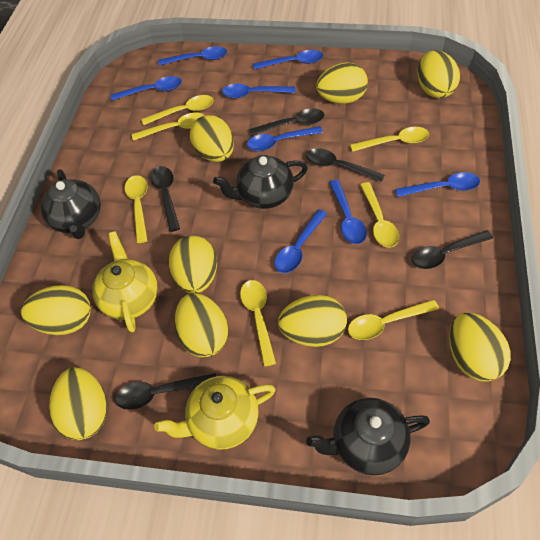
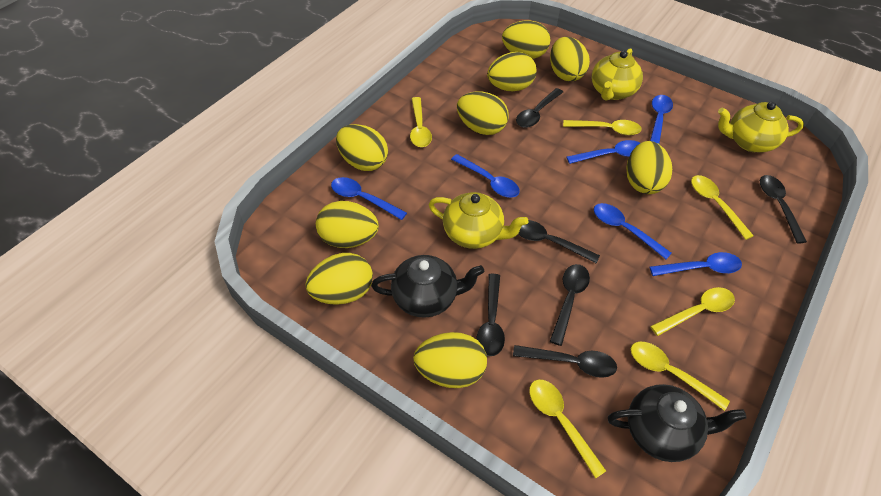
black spoon: 5 -> 6
black teapot: 3 -> 2
blue spoon: 8 -> 6
yellow spoon: 7 -> 6
yellow teapot: 2 -> 3

